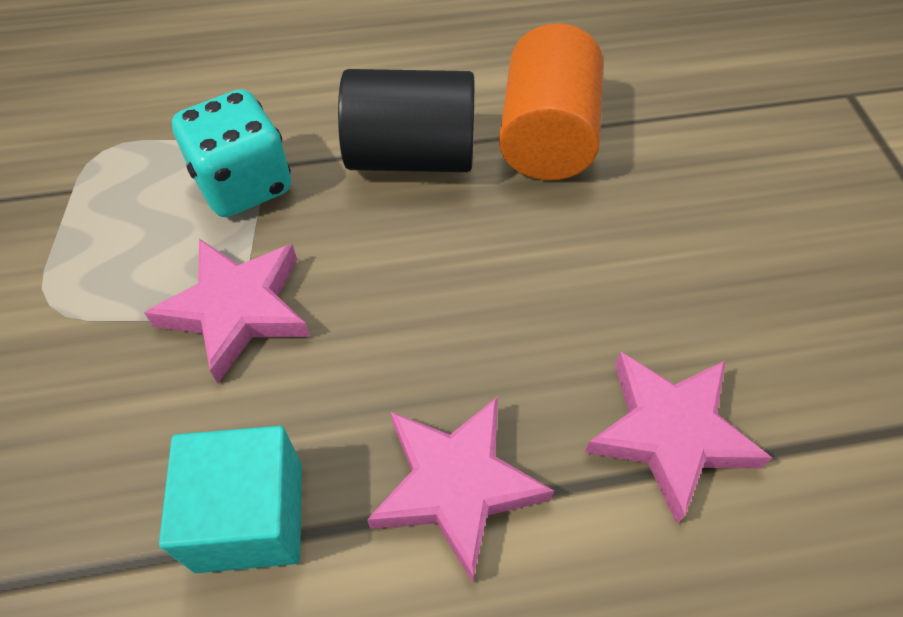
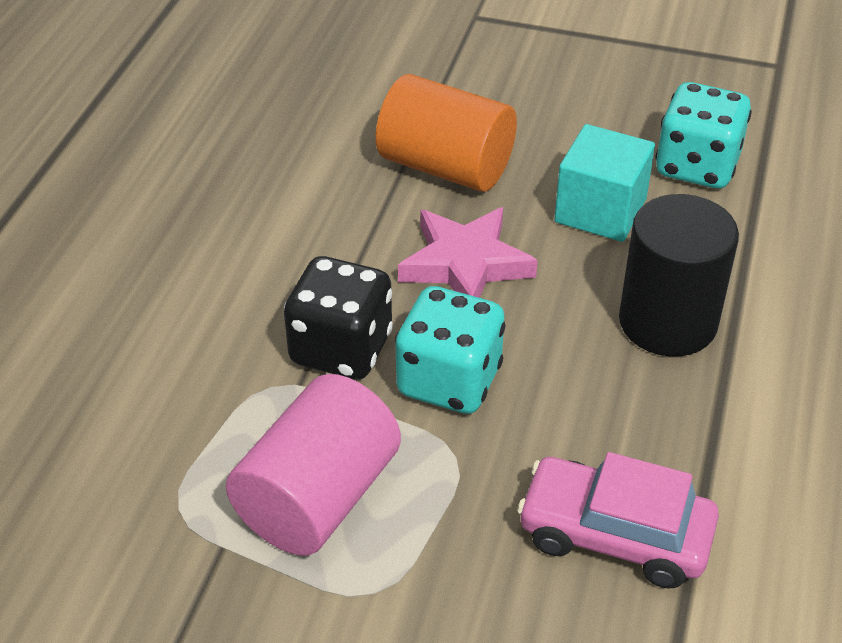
black dice: 0 -> 1
pink car: 0 -> 1
pink cylinder: 0 -> 1
pink star: 3 -> 1
turquoise dice: 1 -> 2

